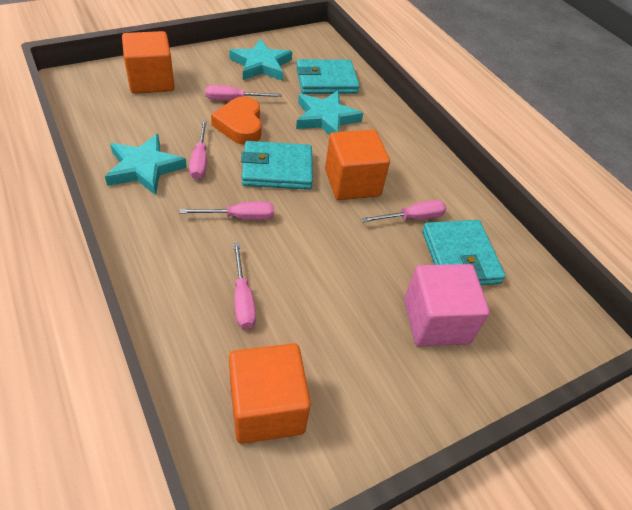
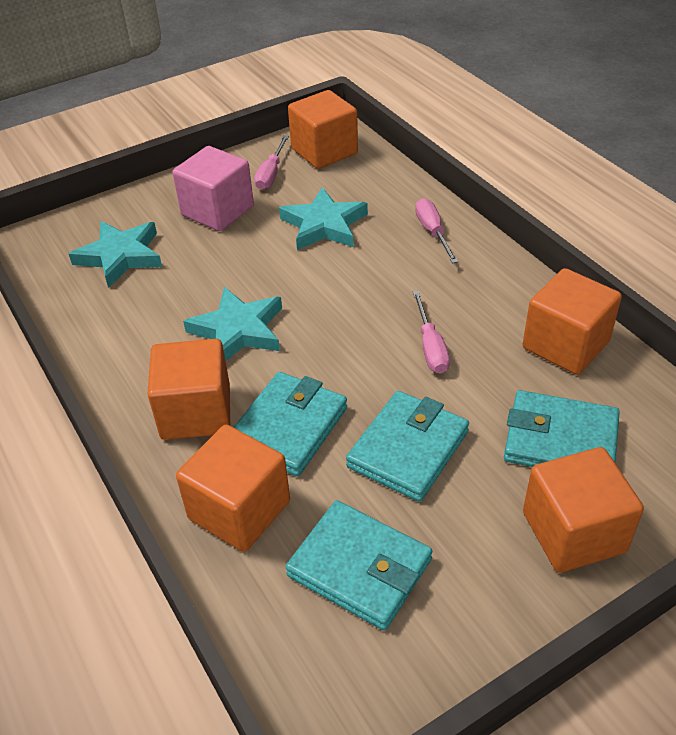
orange cube: 3 -> 5
orange heart: 1 -> 0
pink screwdriver: 5 -> 3
turquoise wallet: 3 -> 4

